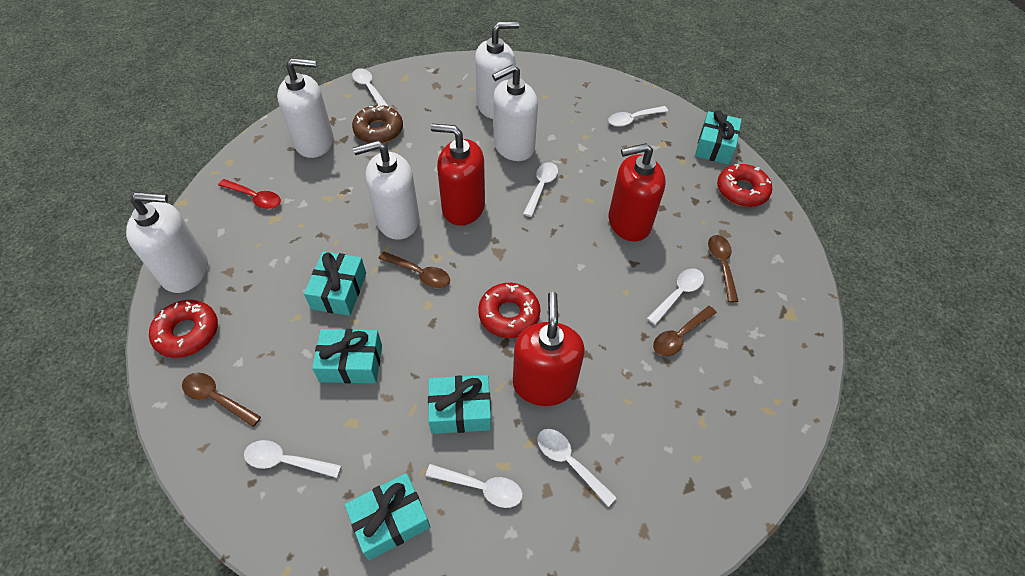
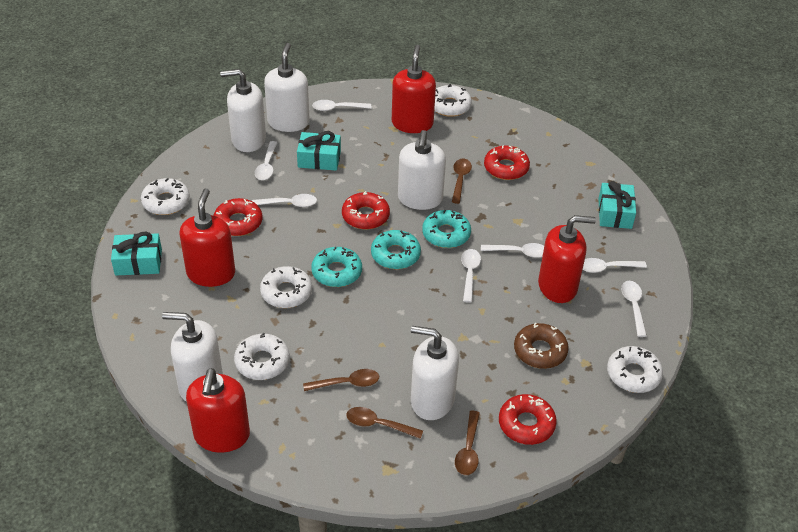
red donut: 3 -> 4
red soap dispenser: 3 -> 4
red spoon: 1 -> 0
turquoise donut: 0 -> 3
turquoise gift: 5 -> 3
white donut: 0 -> 5

